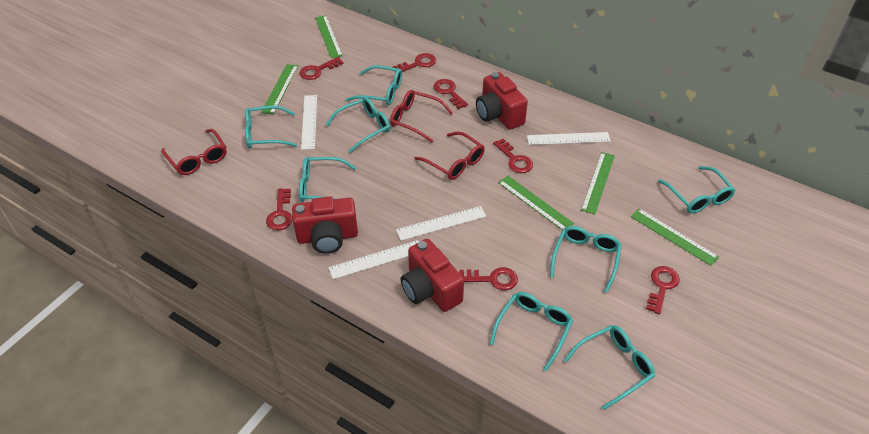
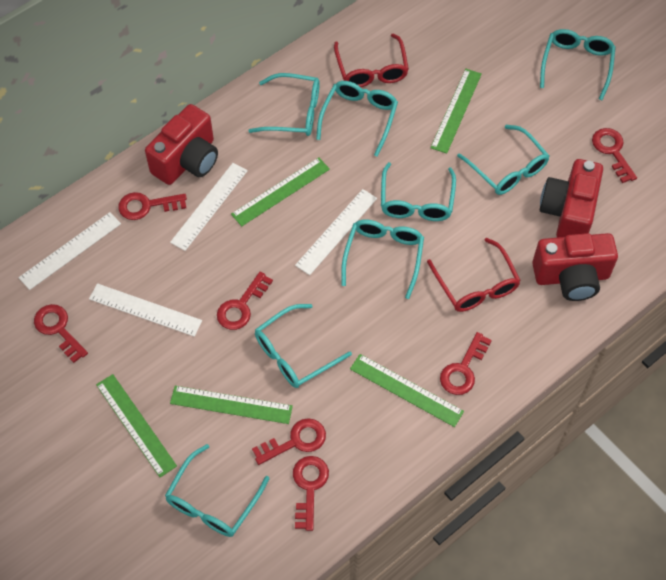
red glasses: 3 -> 2

